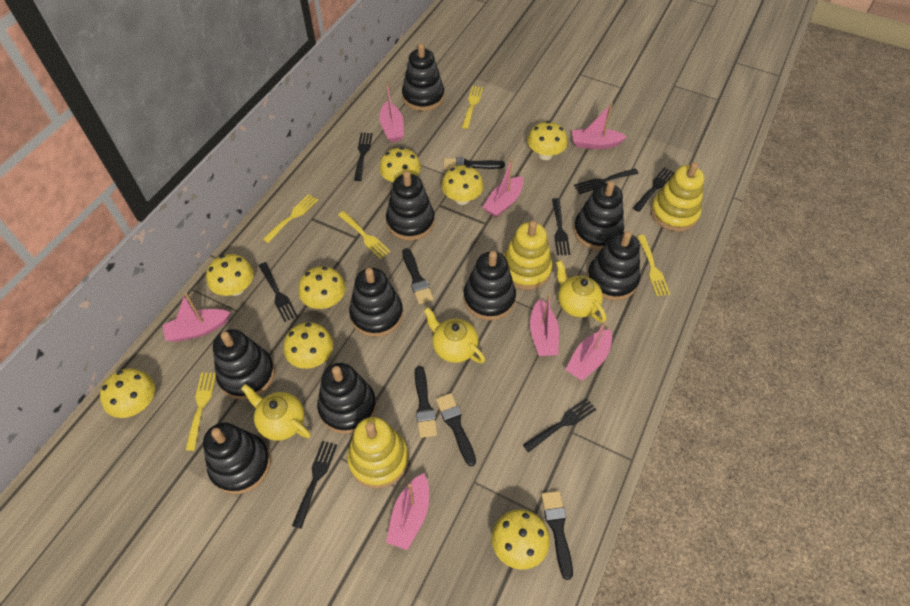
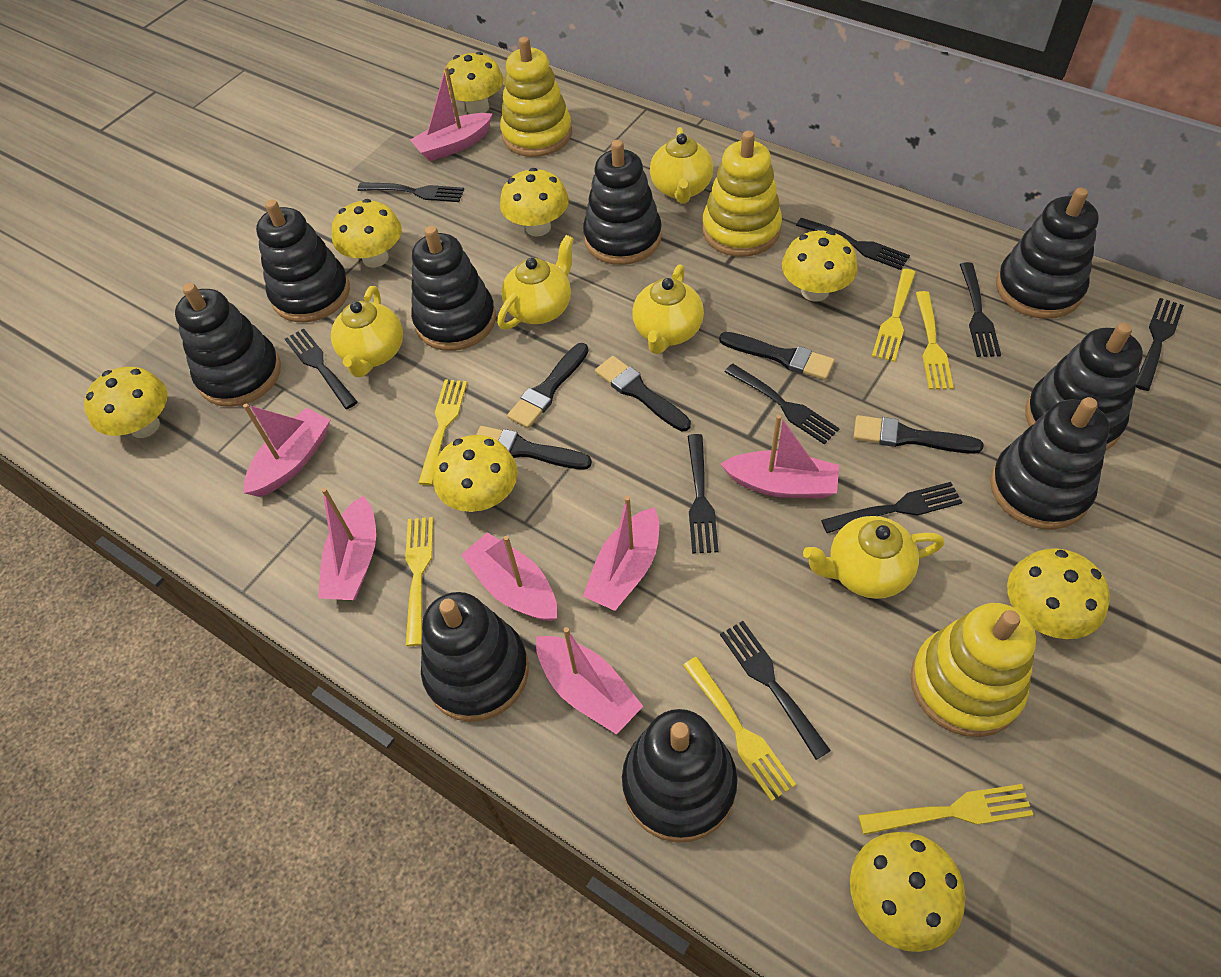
black fork: 7 -> 9
yellow fork: 5 -> 6
yellow teapot: 3 -> 5

